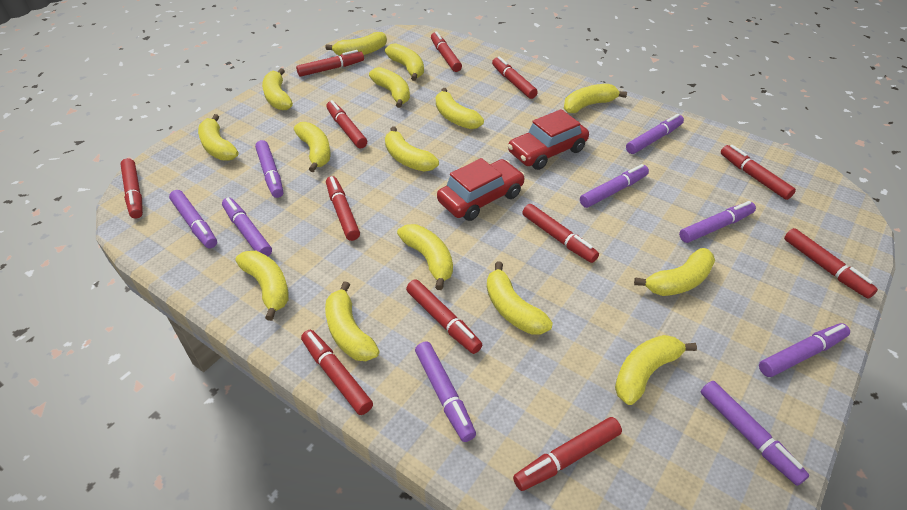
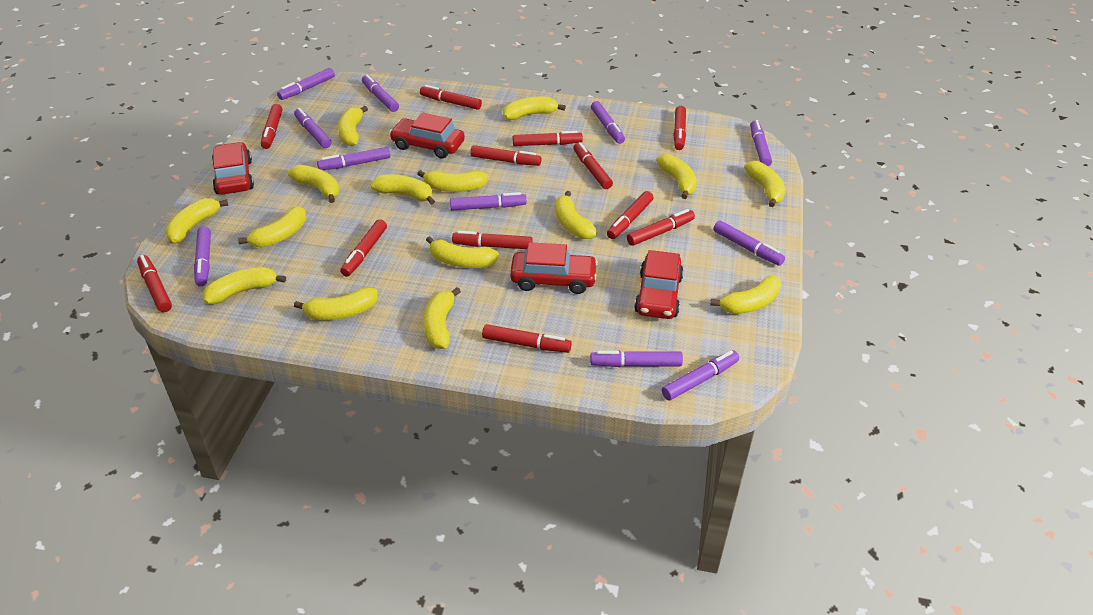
purple marker: 9 -> 11
red car: 2 -> 4

